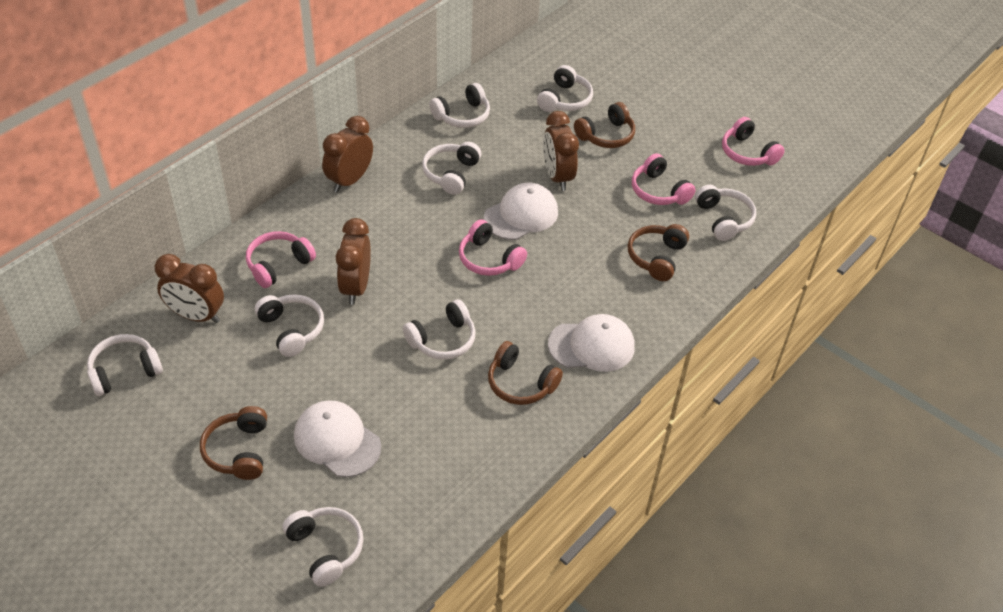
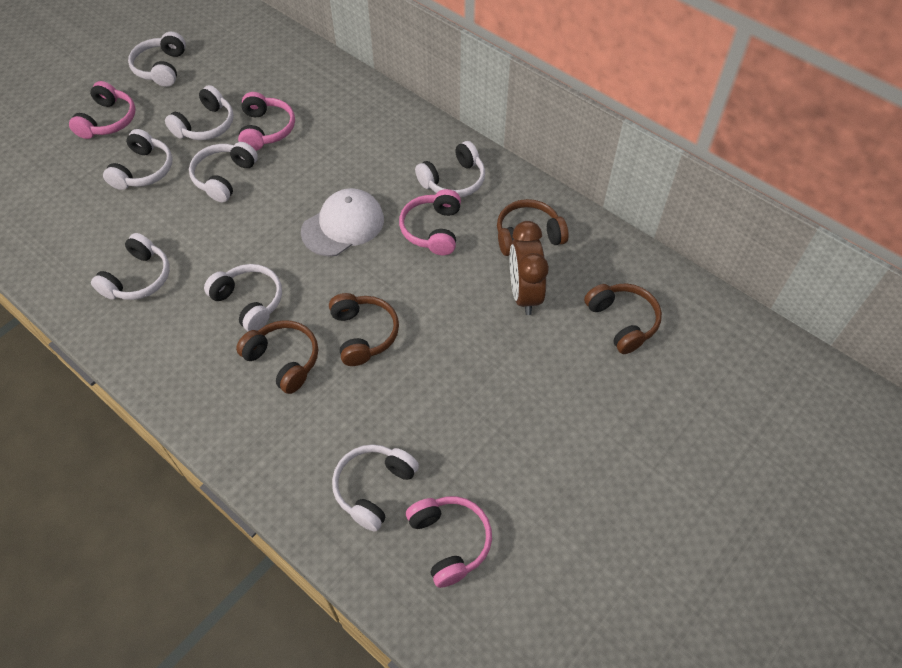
brown clock: 4 -> 1
white cap: 3 -> 1

